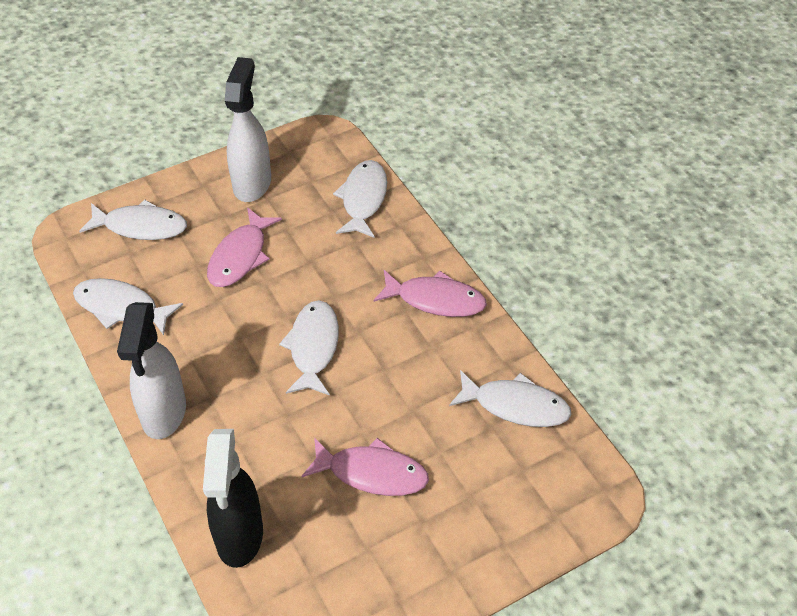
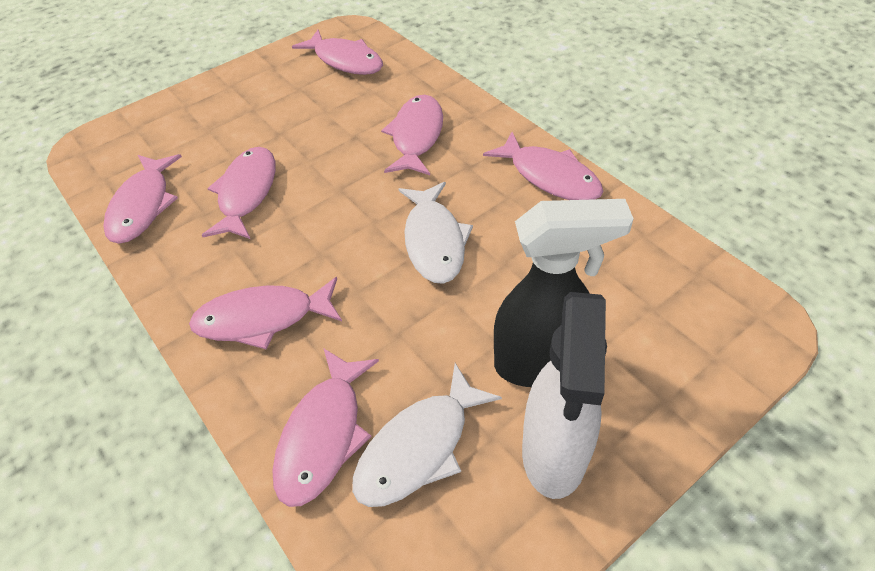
pink fish: 3 -> 7
white fish: 5 -> 2
white spray bottle: 2 -> 1

